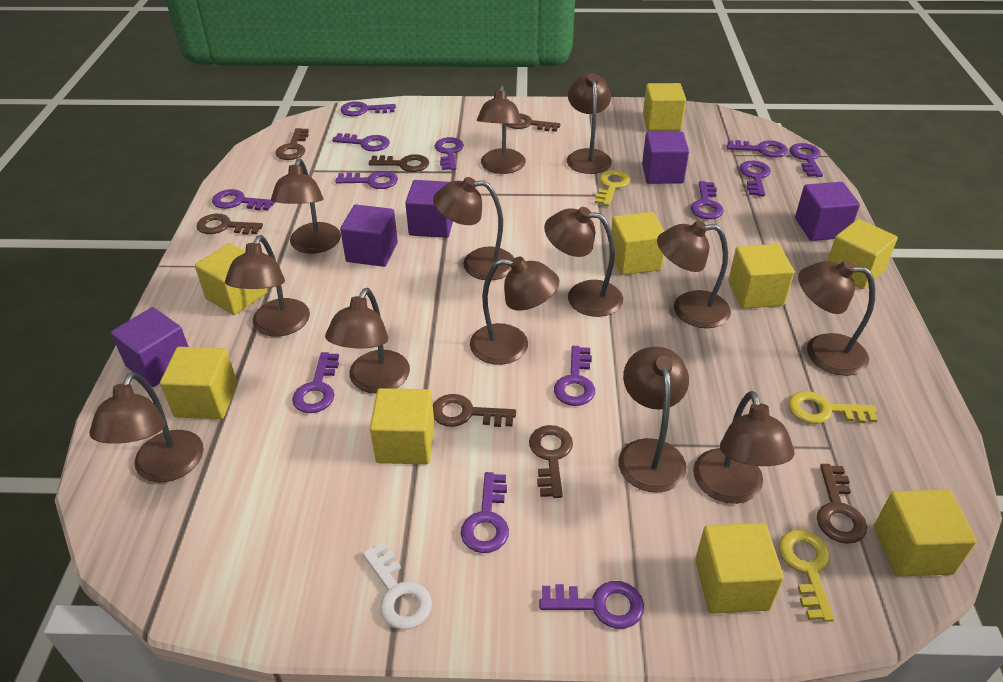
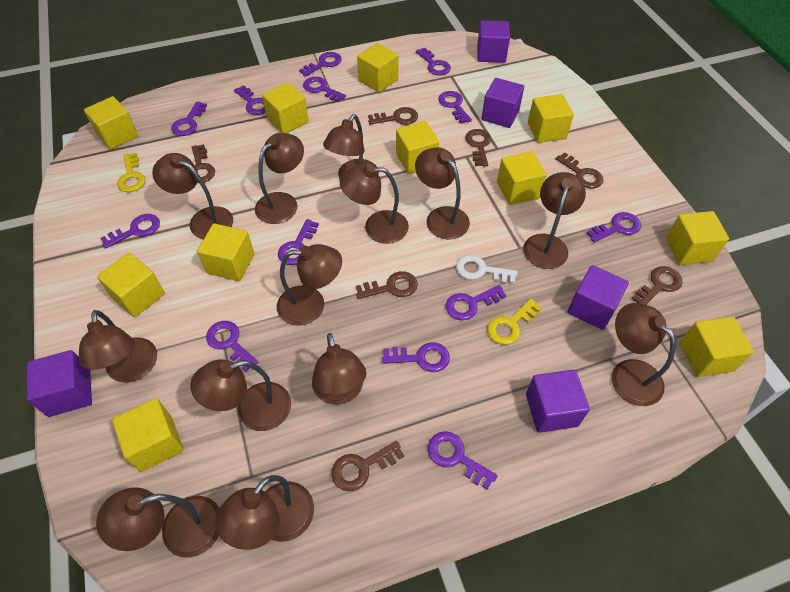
yellow cube: 9 -> 11
yellow key: 3 -> 2

